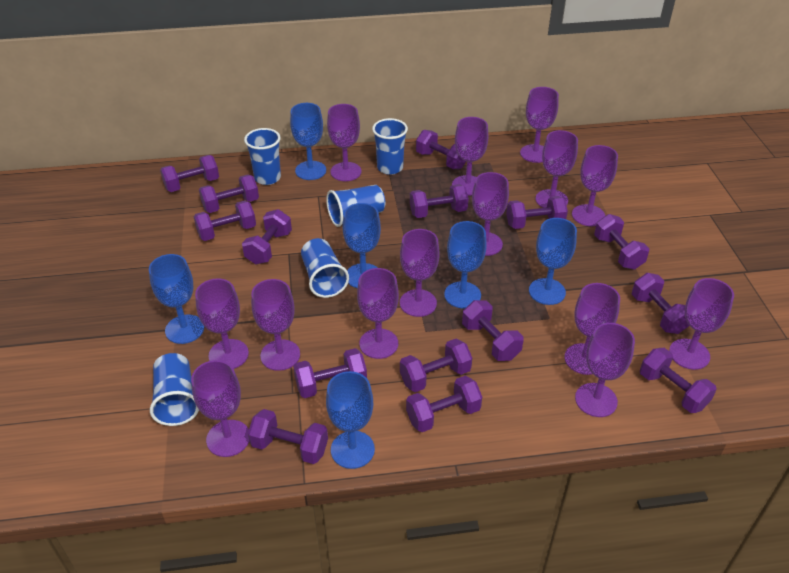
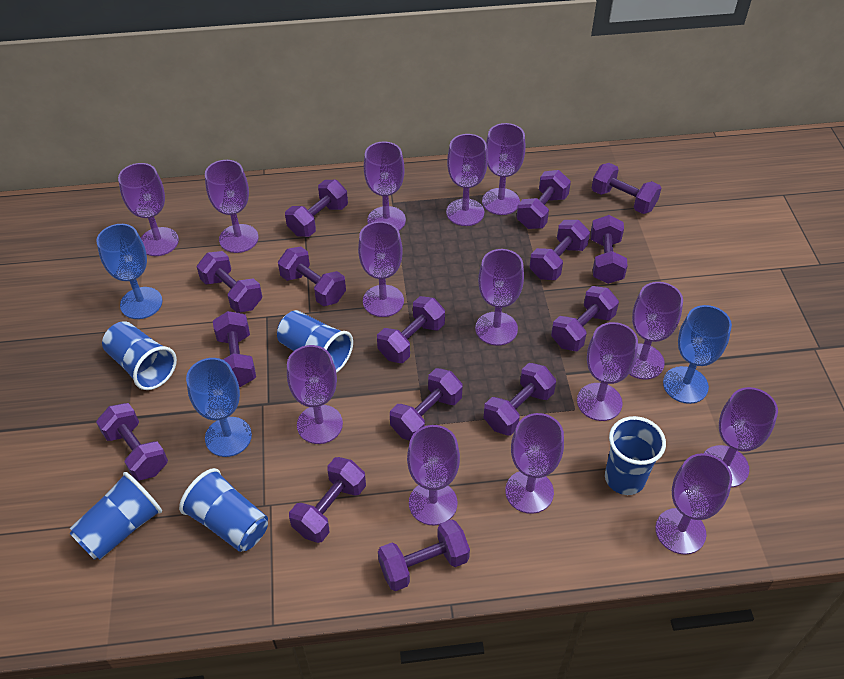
blue goblet: 6 -> 3

